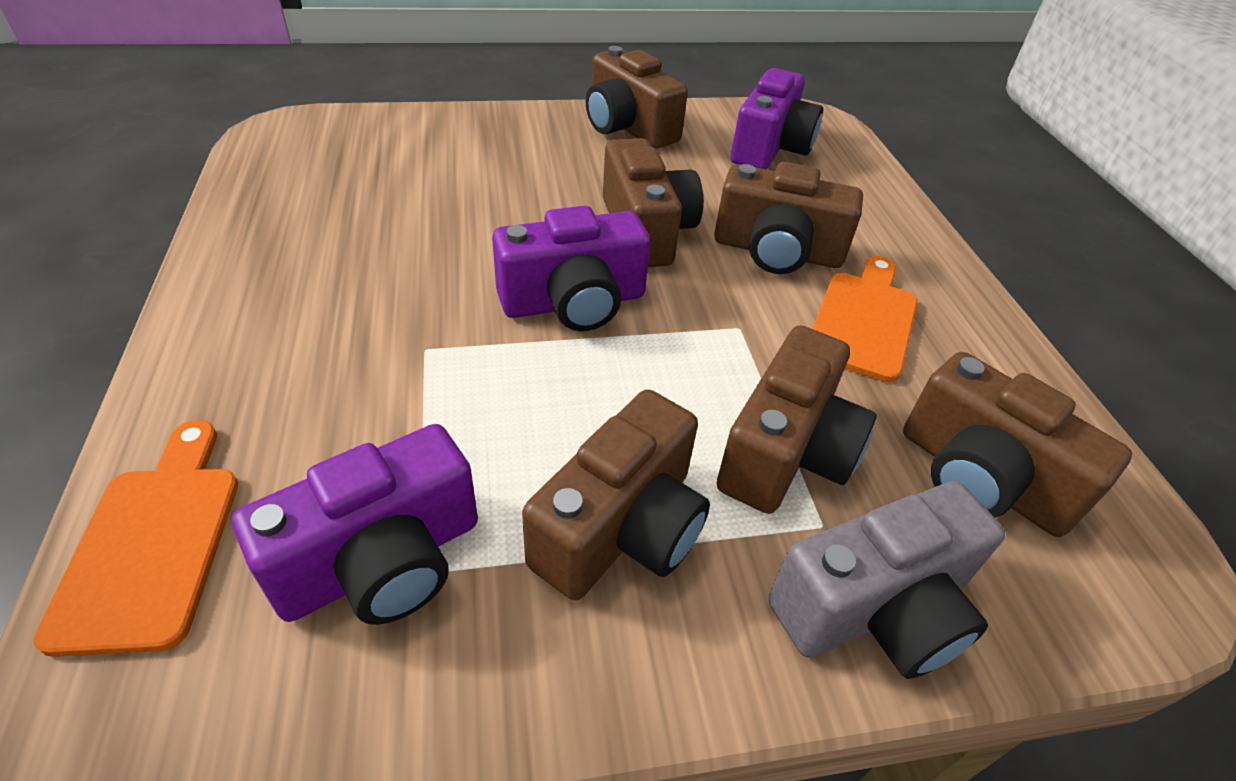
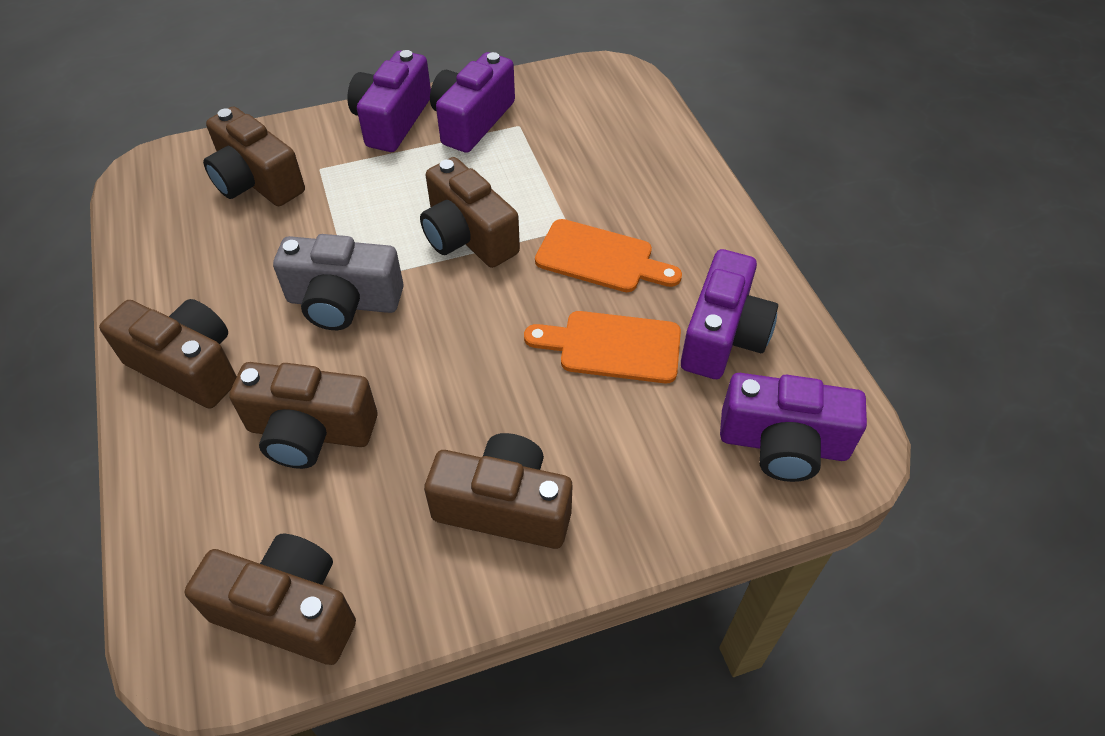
purple camera: 3 -> 4

